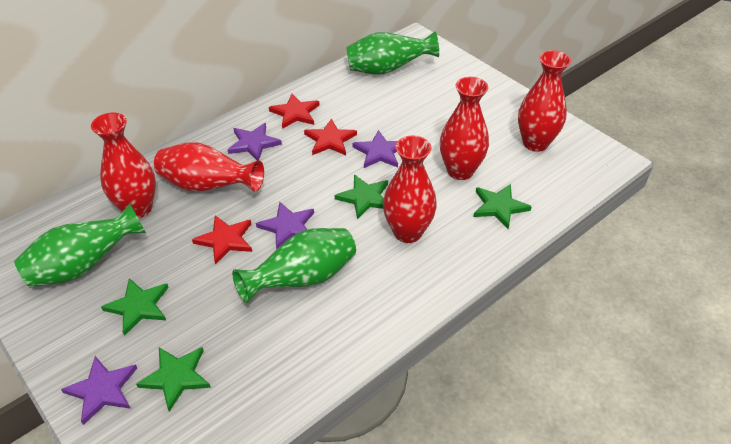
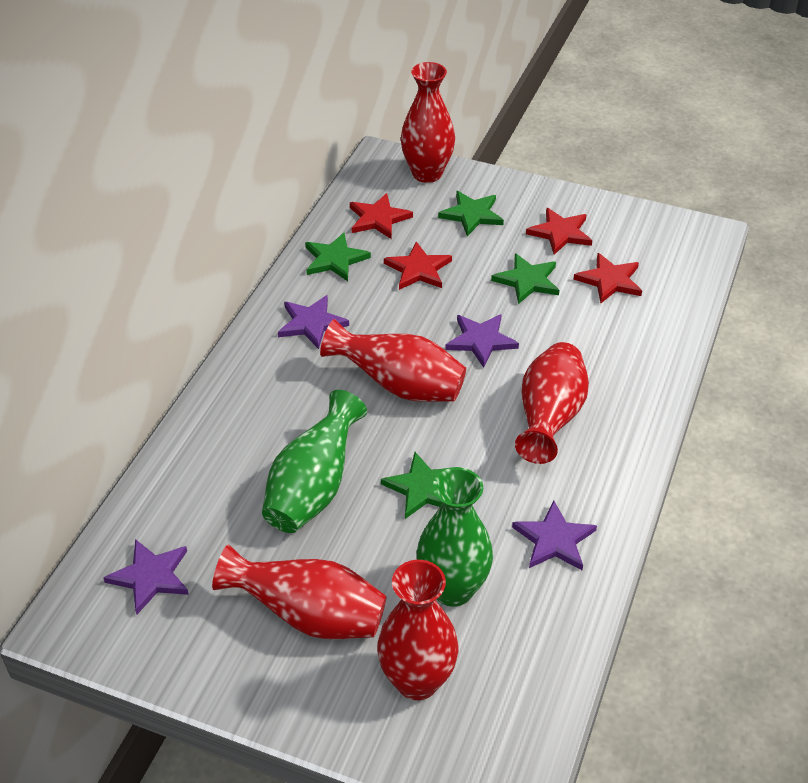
green vase: 3 -> 2
red star: 3 -> 4

